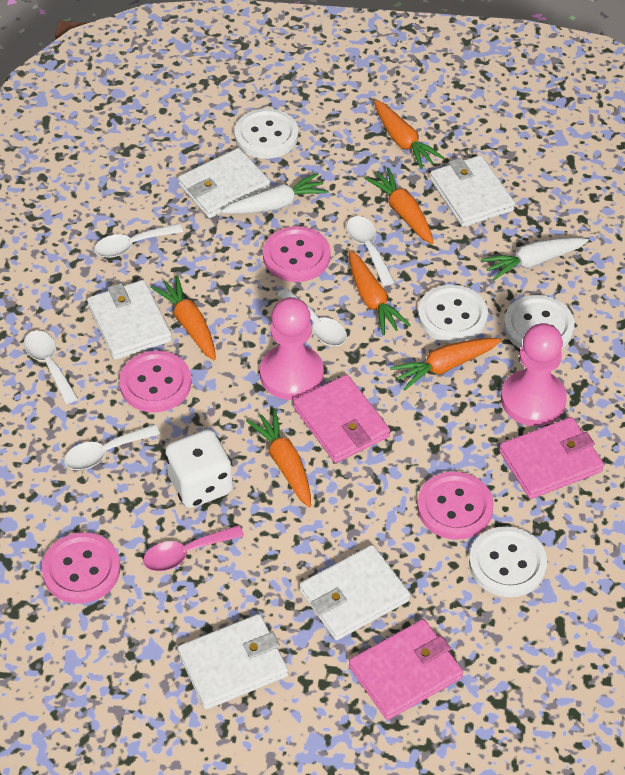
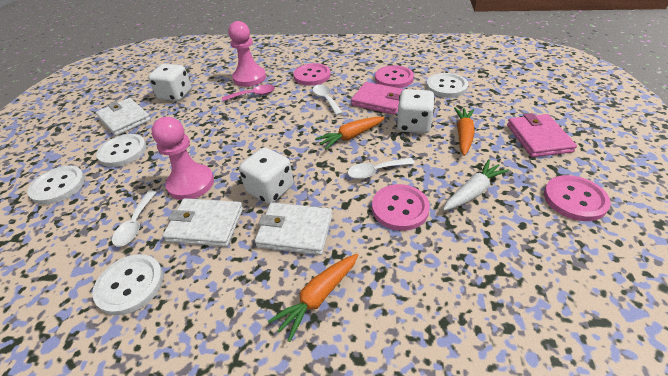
orange carrot: 6 -> 3
pink wallet: 3 -> 2
white carrot: 2 -> 1
white dice: 1 -> 3
white spoon: 5 -> 3
white wallet: 5 -> 3

